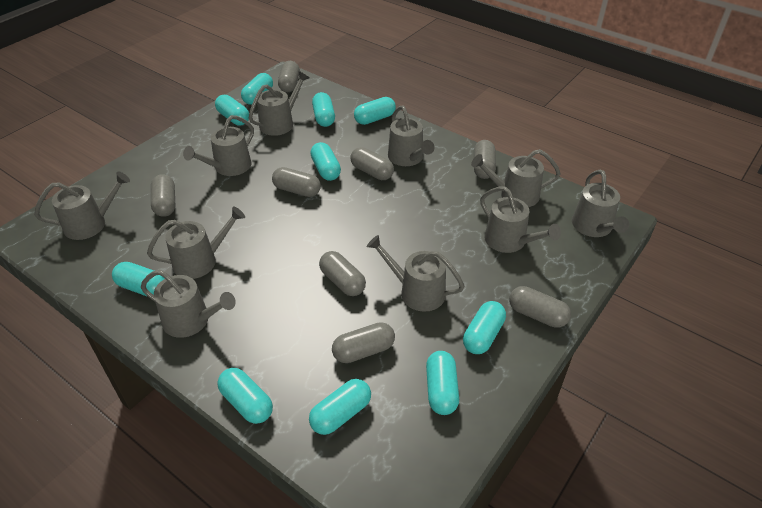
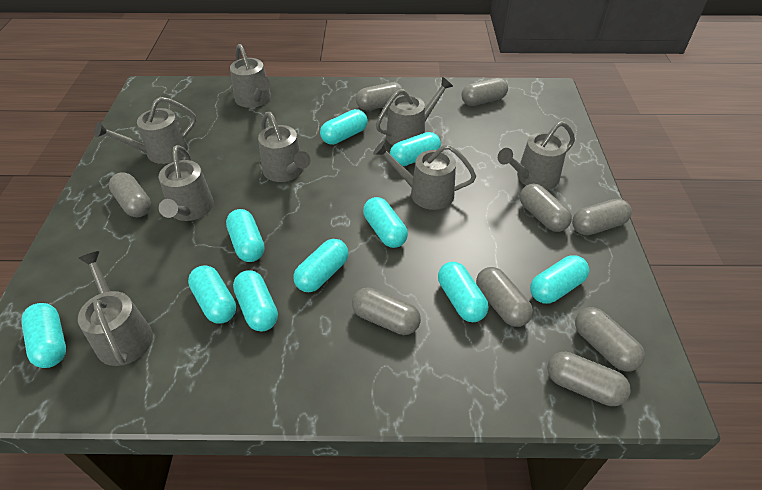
grey capsule: 8 -> 9
grey watering can: 10 -> 8

